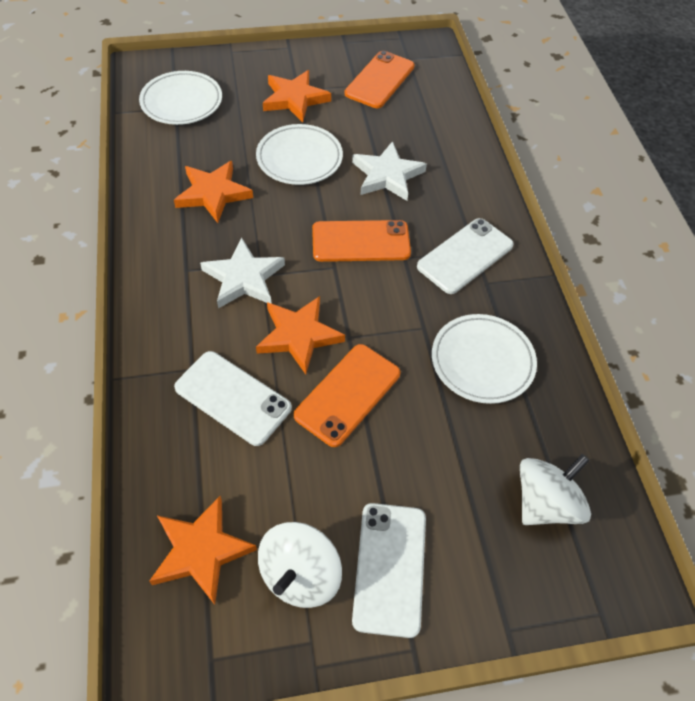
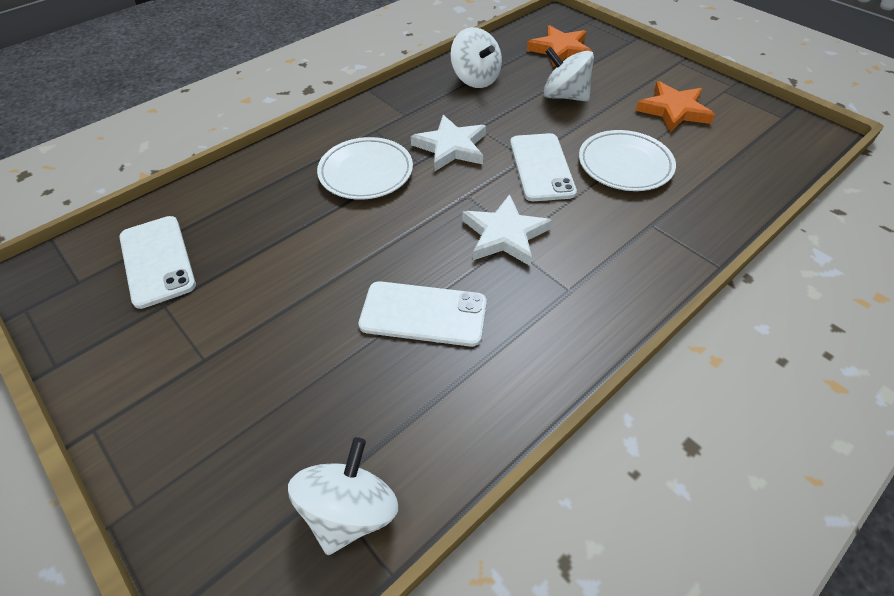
orange phone: 3 -> 0
orange star: 4 -> 2
white plate: 3 -> 2
white spinning top: 2 -> 3

